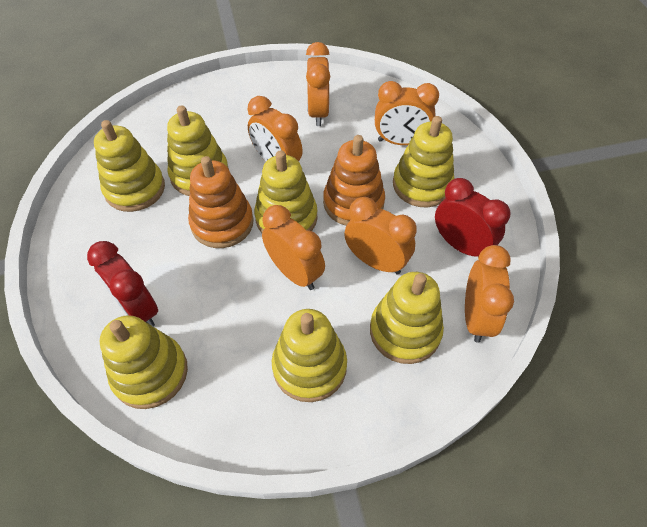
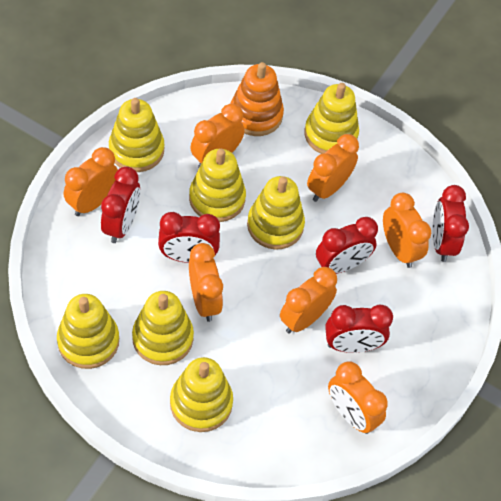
orange clock: 6 -> 7
orange stacking toy: 2 -> 1
red clock: 2 -> 5

